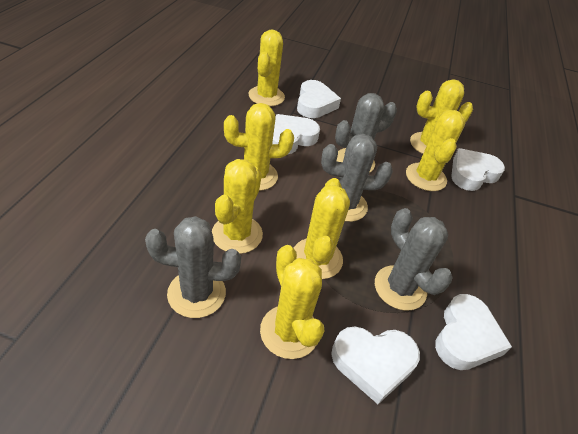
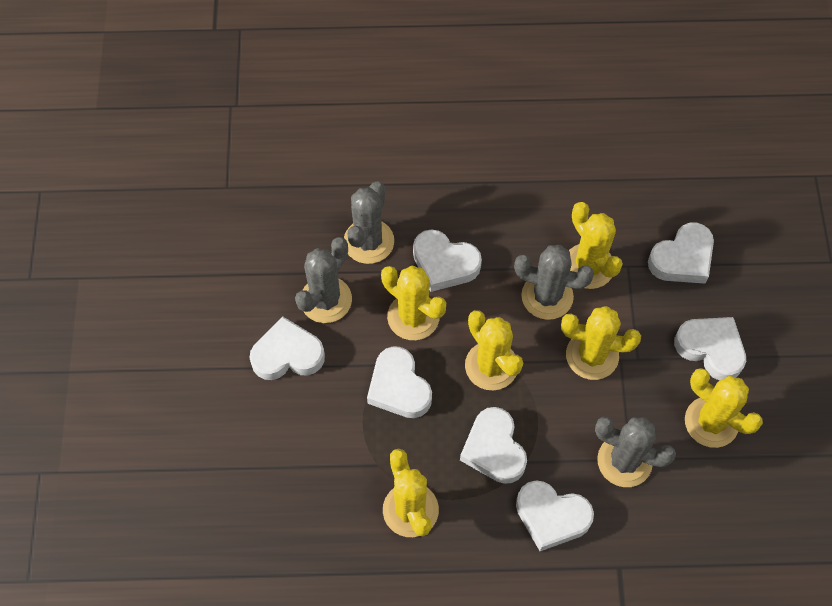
white heart: 5 -> 7
yellow cactus: 7 -> 6

